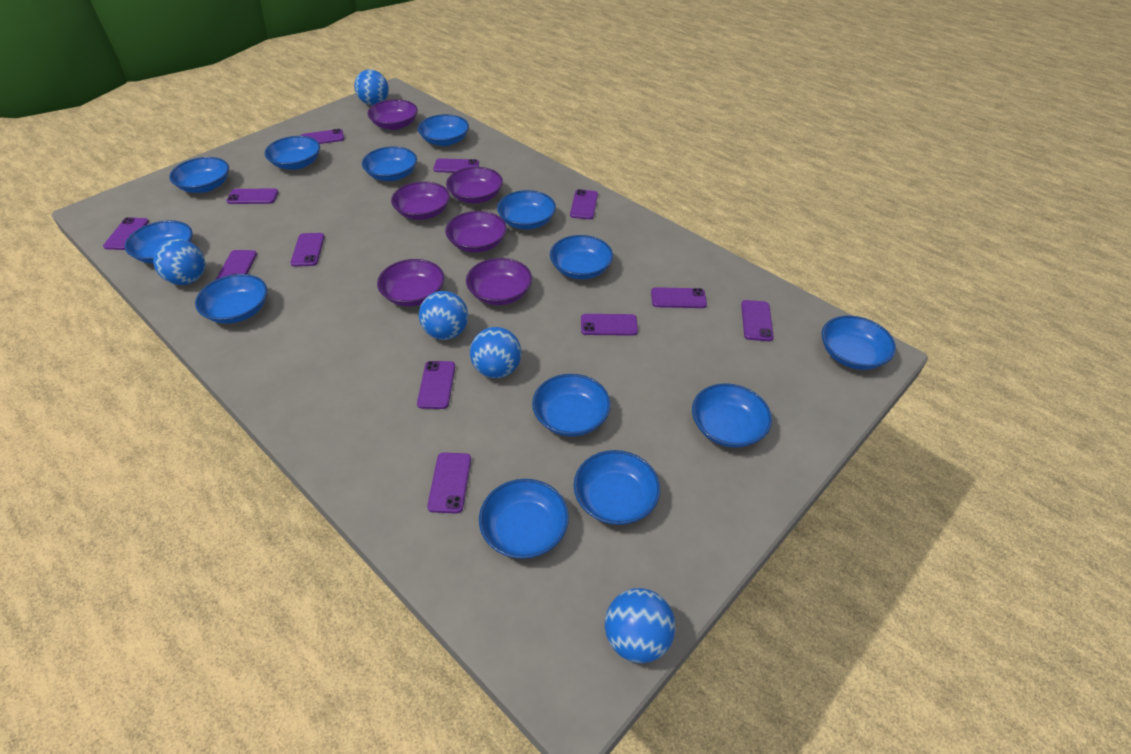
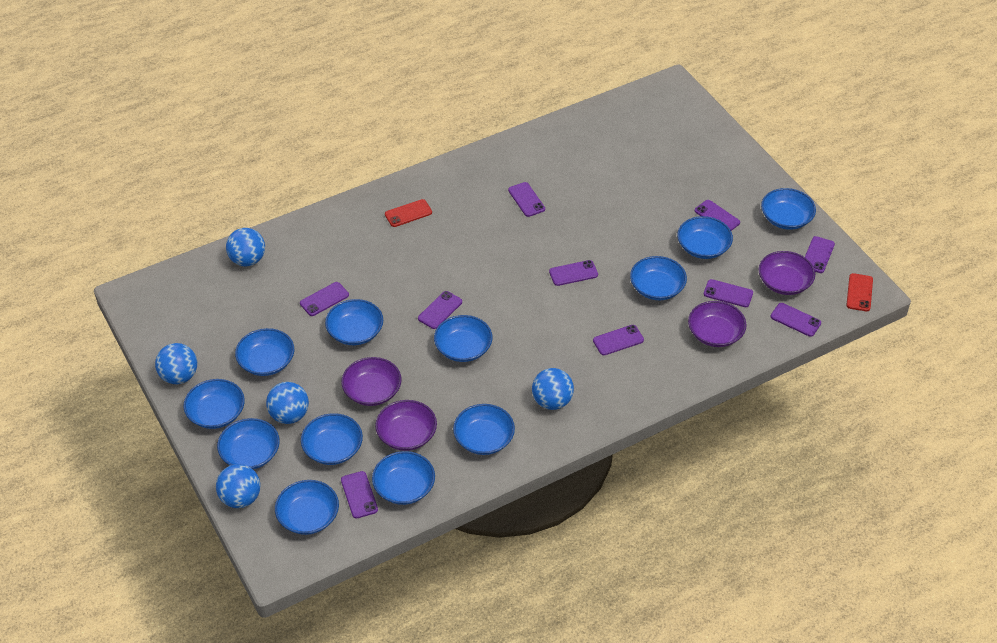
blue bowl: 13 -> 12
purple bowl: 6 -> 4
purple phone: 12 -> 10
red phone: 0 -> 2

